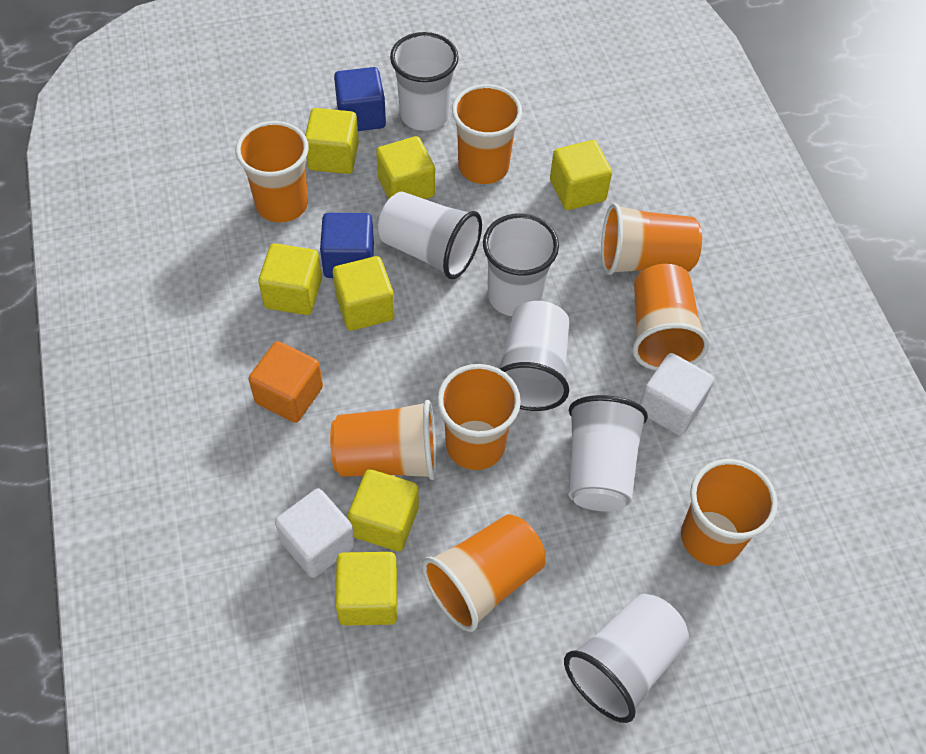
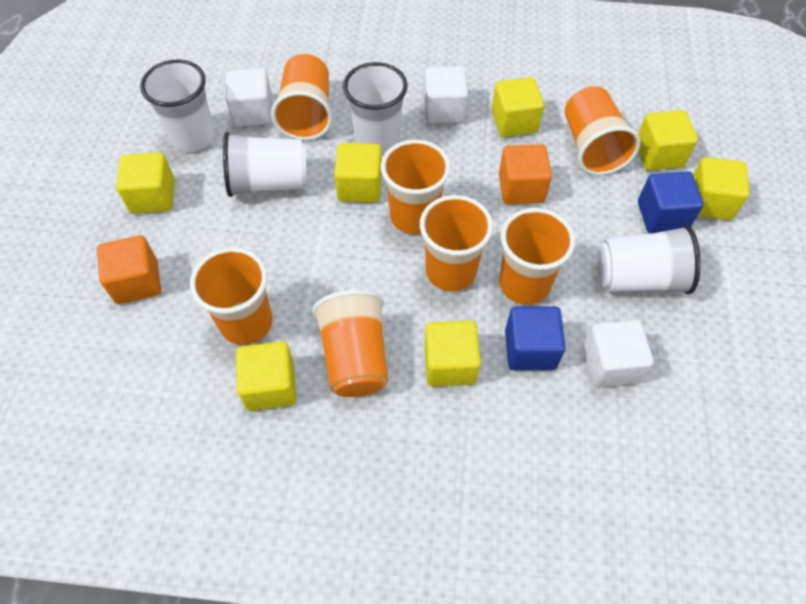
orange cube: 1 -> 2
orange cup: 8 -> 7
white cube: 2 -> 3
white cup: 6 -> 4

